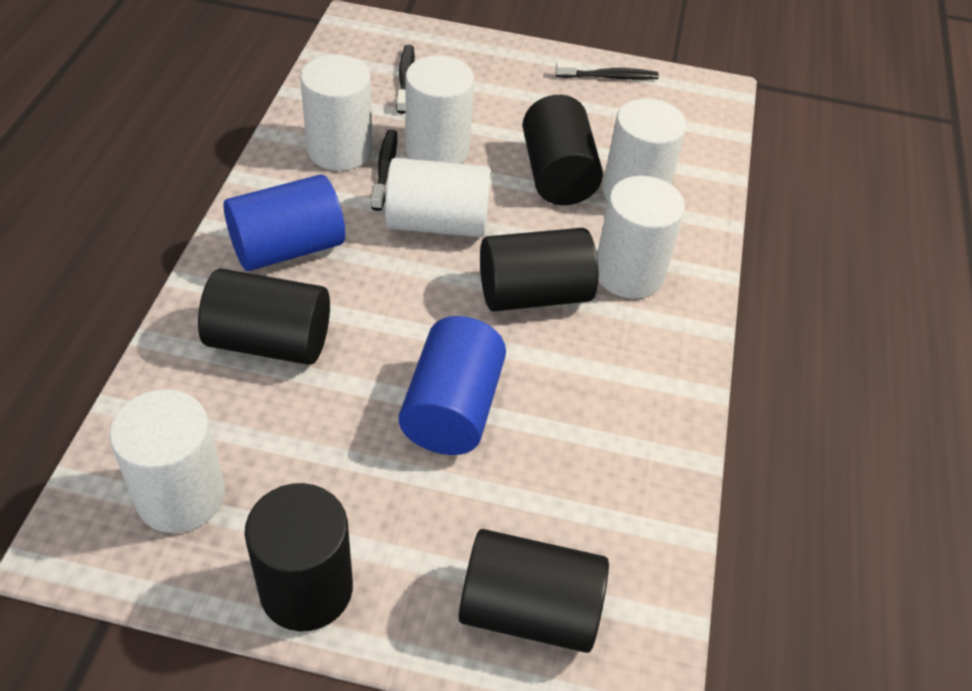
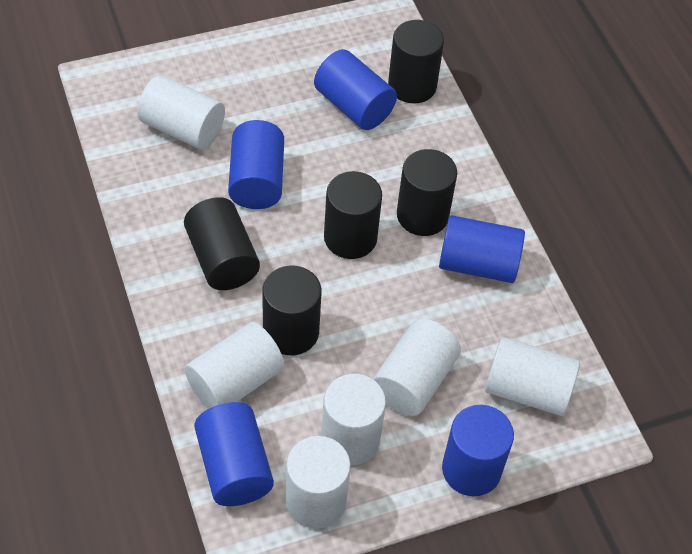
black toothbrush: 3 -> 0
blue cylinder: 2 -> 5

